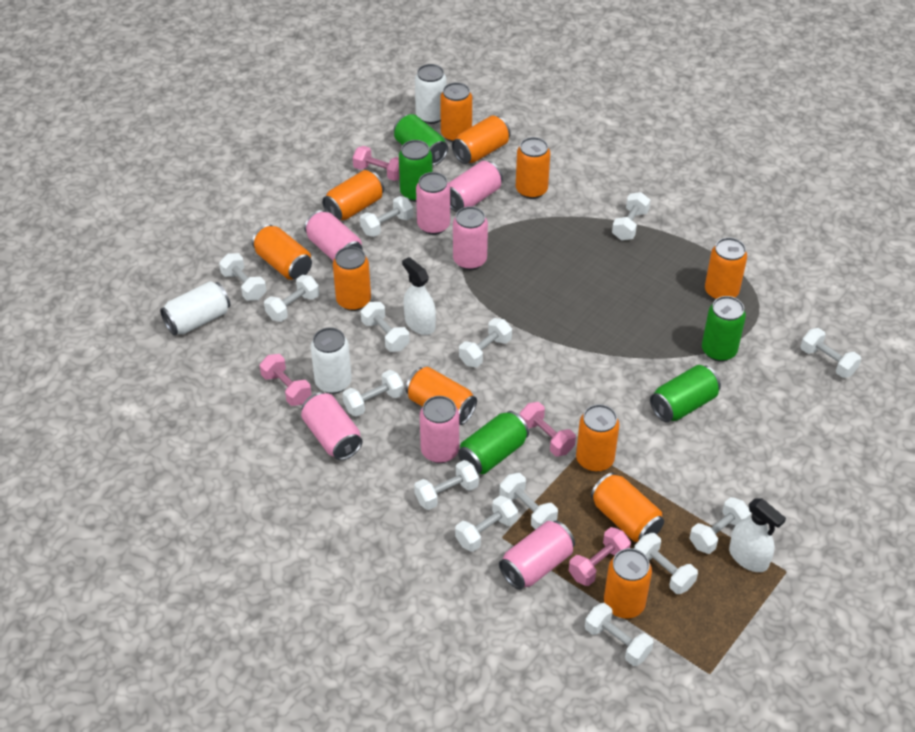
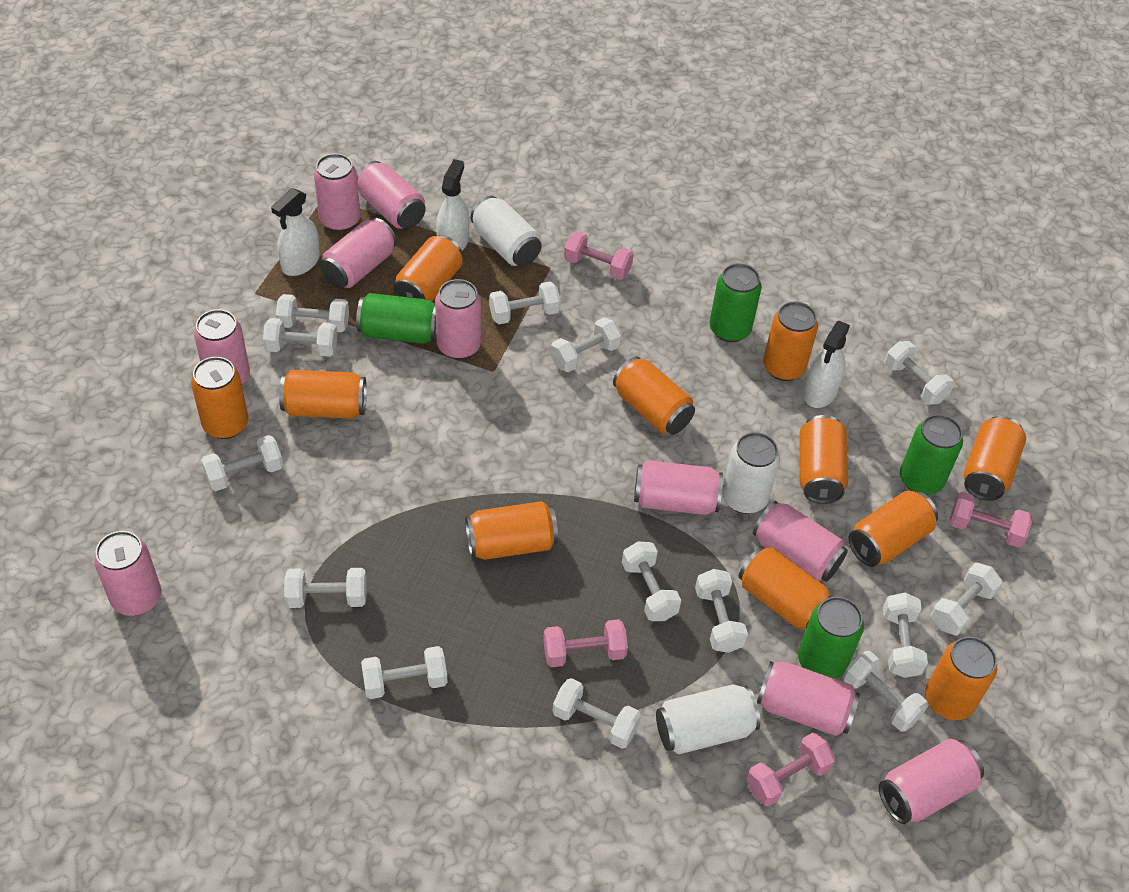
green can: 5 -> 4
pink can: 7 -> 10
white spray bottle: 2 -> 3

